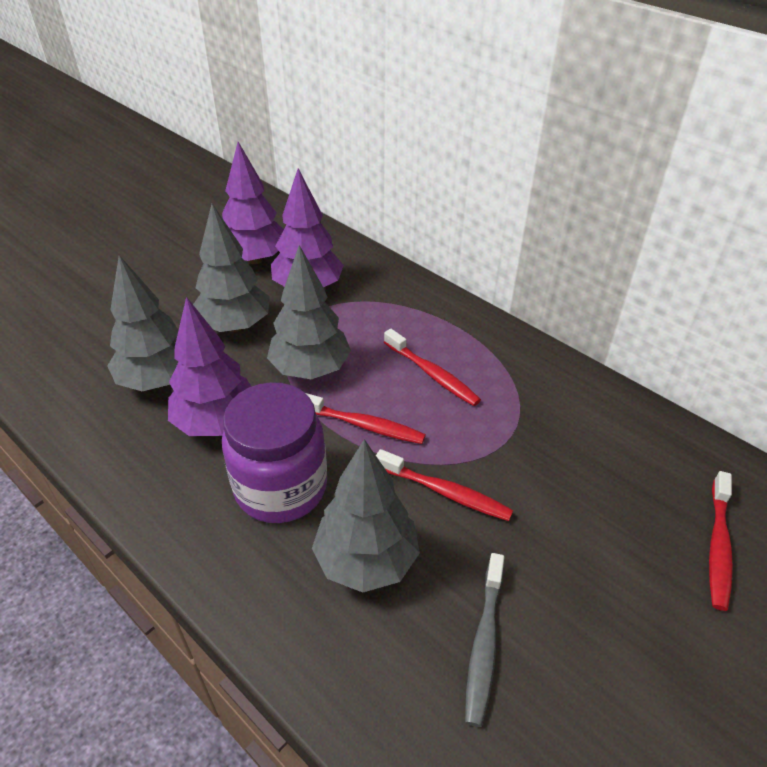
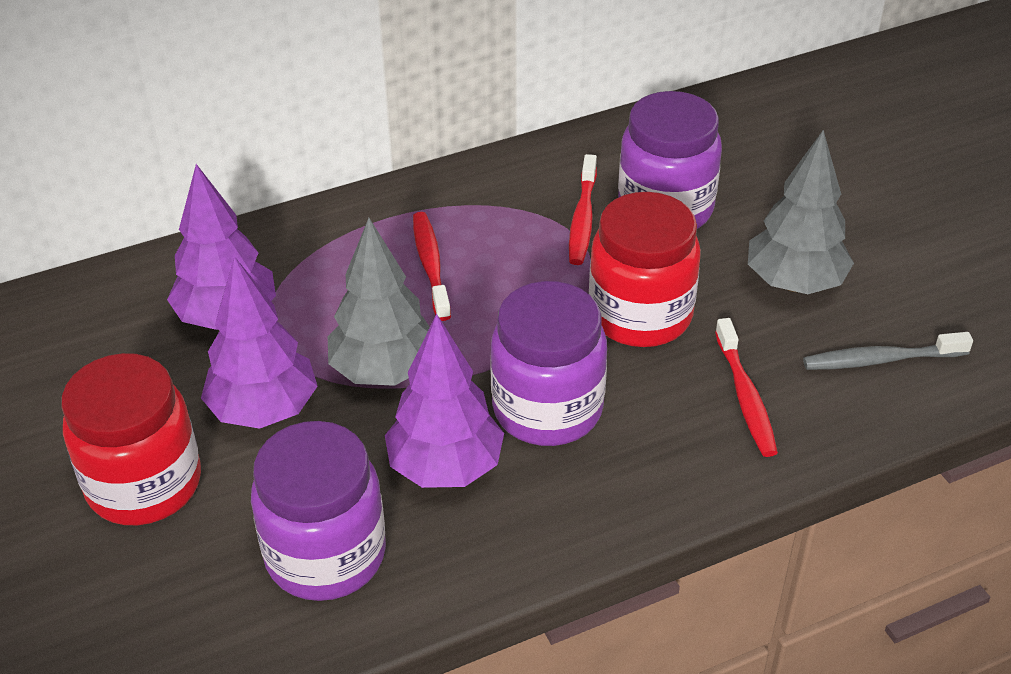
grey tree: 4 -> 2
purple jar: 1 -> 3
red jar: 0 -> 2
red toothbrush: 4 -> 3

